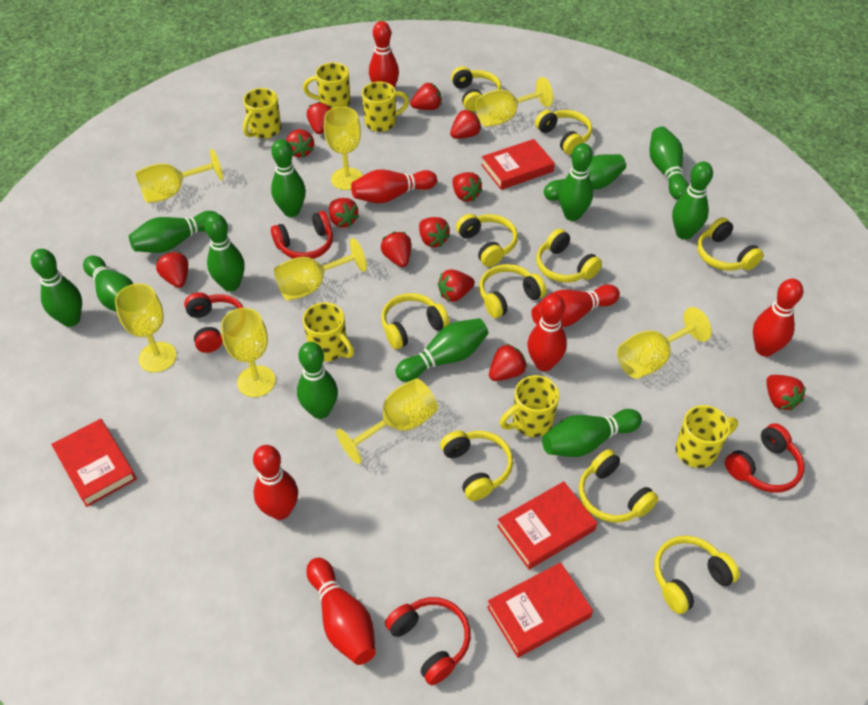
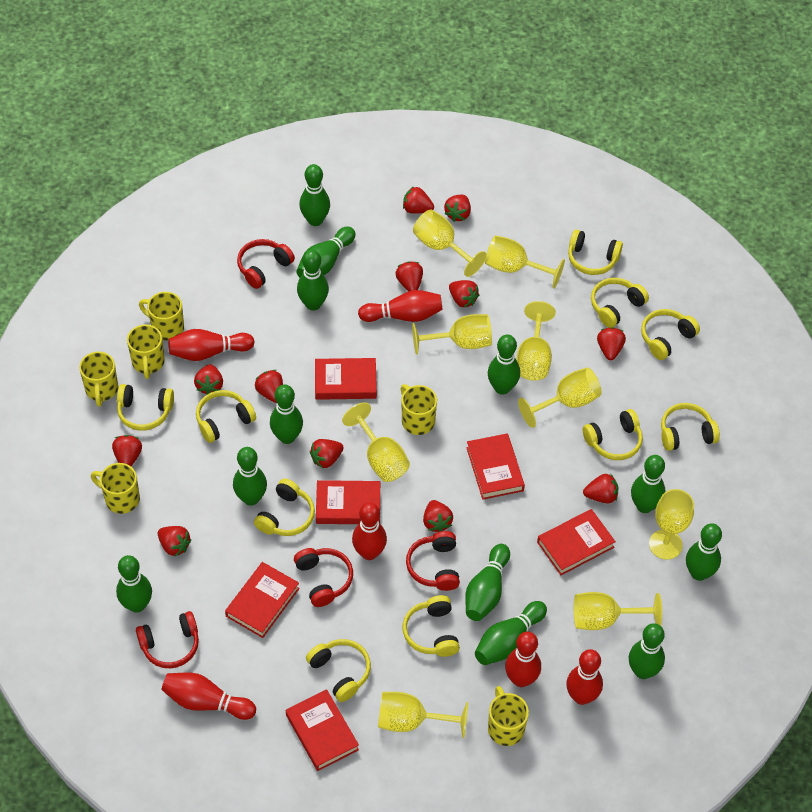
red book: 4 -> 6
red bowling pin: 7 -> 6
yellow goblet: 8 -> 9

